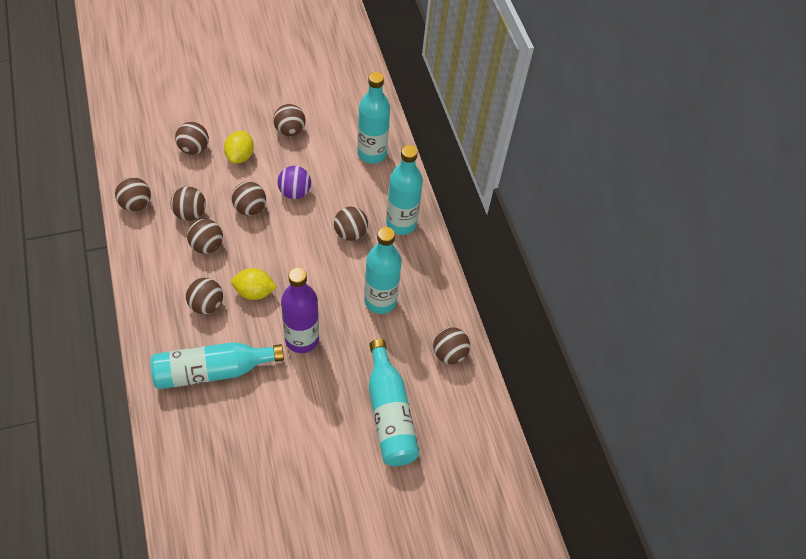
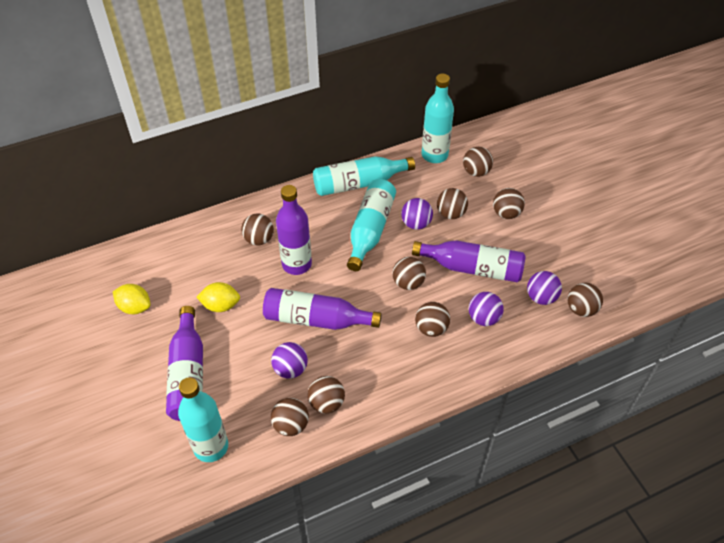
purple ball: 1 -> 4
purple bottle: 1 -> 4
turquoise bottle: 5 -> 4

